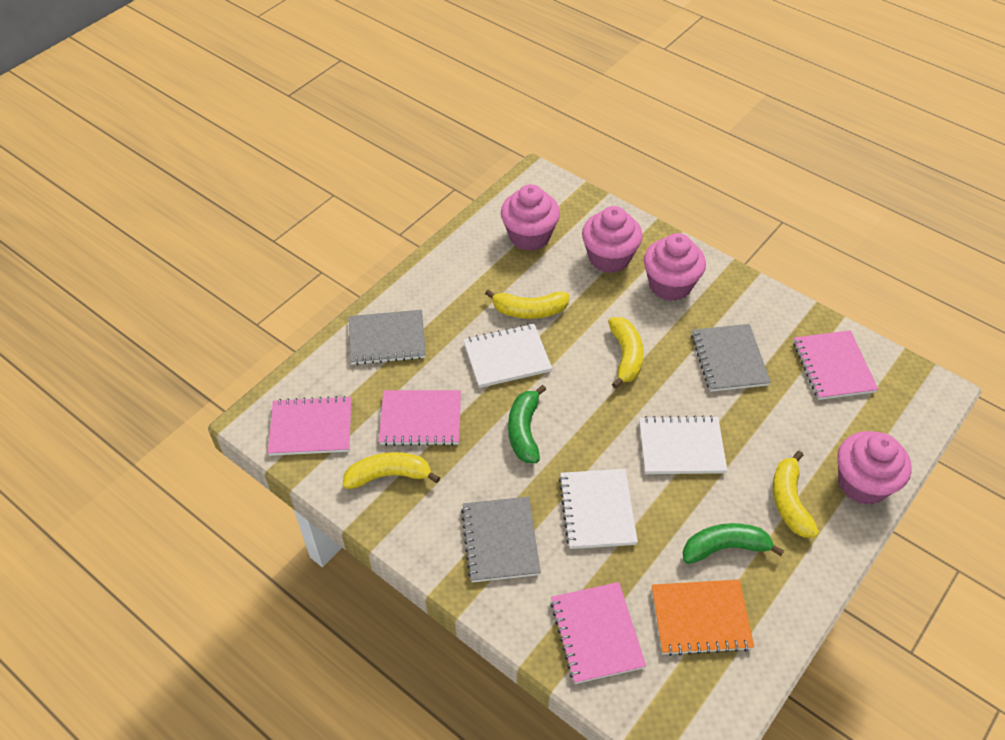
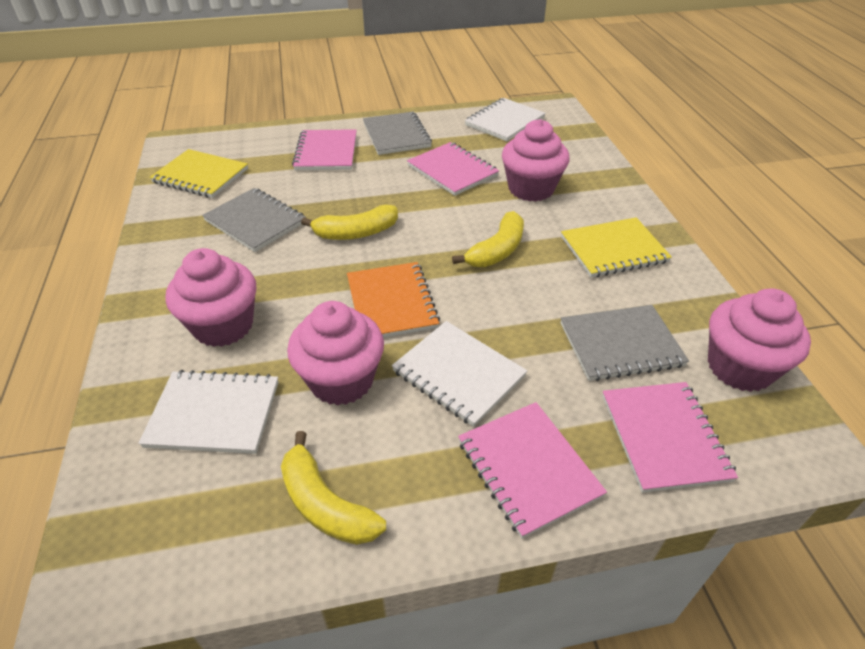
green banana: 2 -> 0
yellow banana: 4 -> 3
yellow notebook: 0 -> 2

